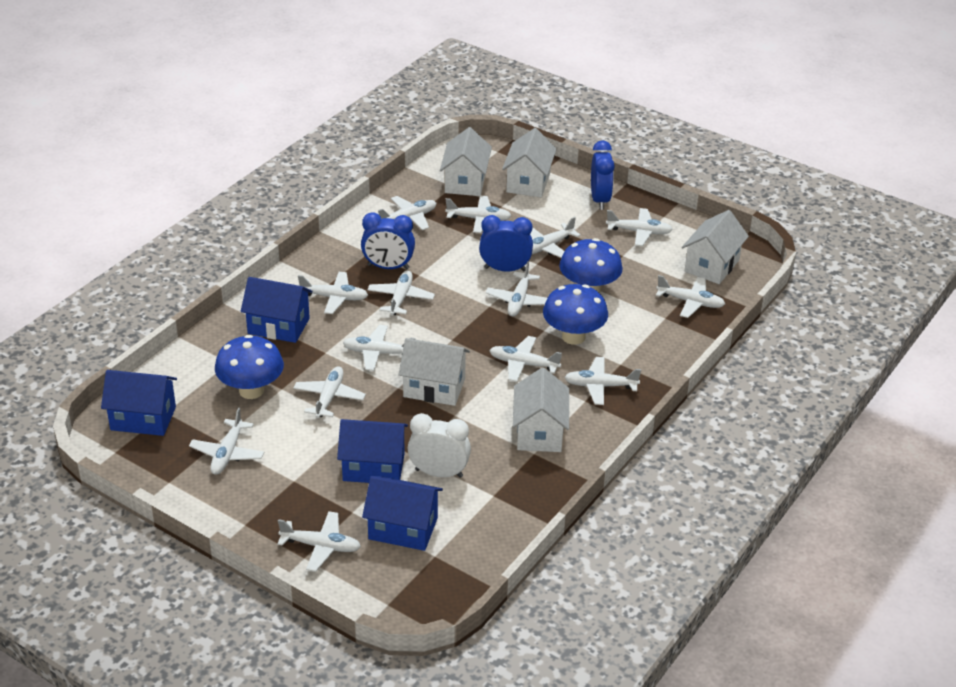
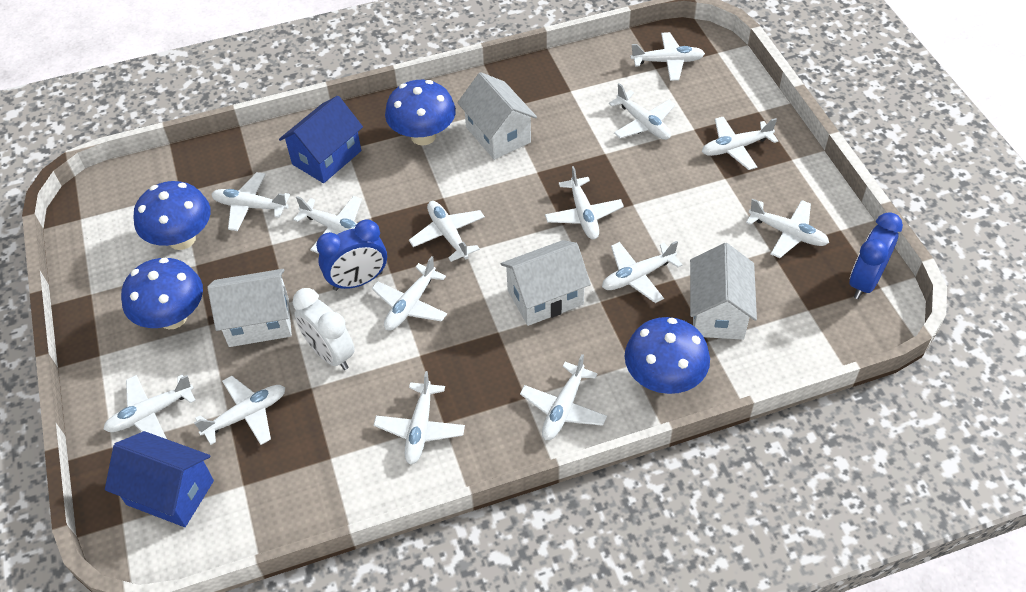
blue clock: 3 -> 2
blue house: 4 -> 2
blue mushroom: 3 -> 4
white house: 5 -> 4

